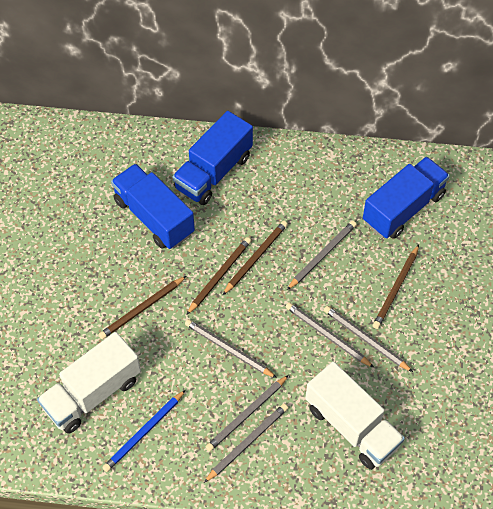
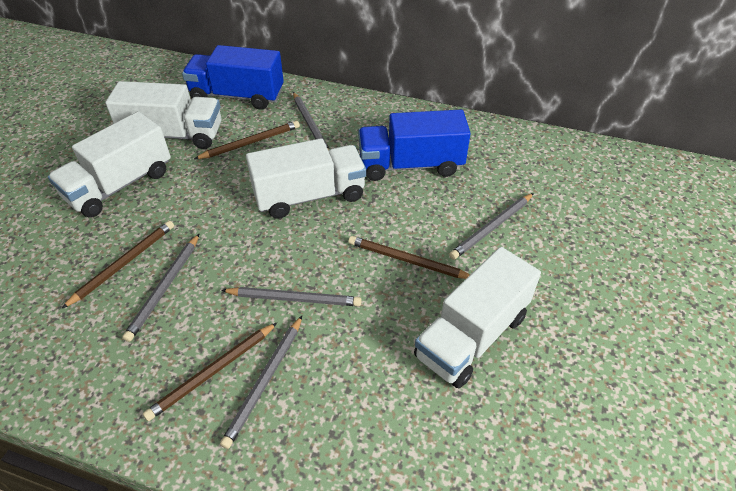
blue pencil: 1 -> 0
blue truck: 3 -> 2
grey pencil: 6 -> 5
white truck: 2 -> 4

